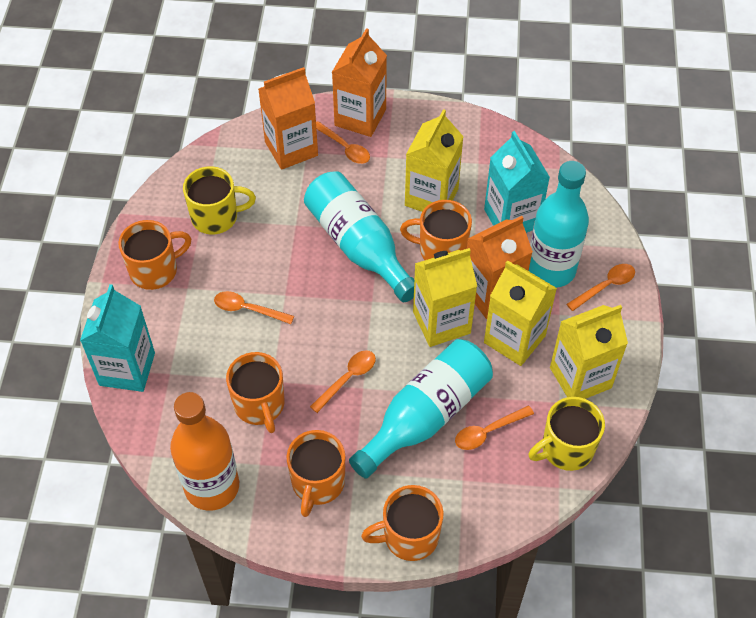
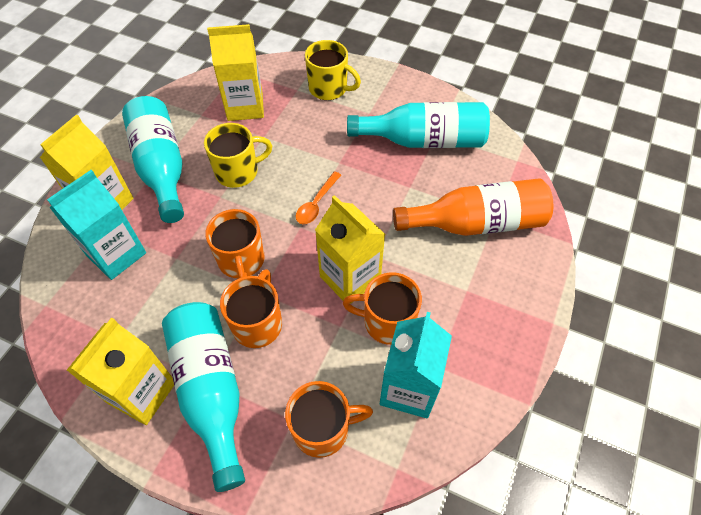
orange carton: 3 -> 0
orange mug: 5 -> 4
orange spoon: 5 -> 1

